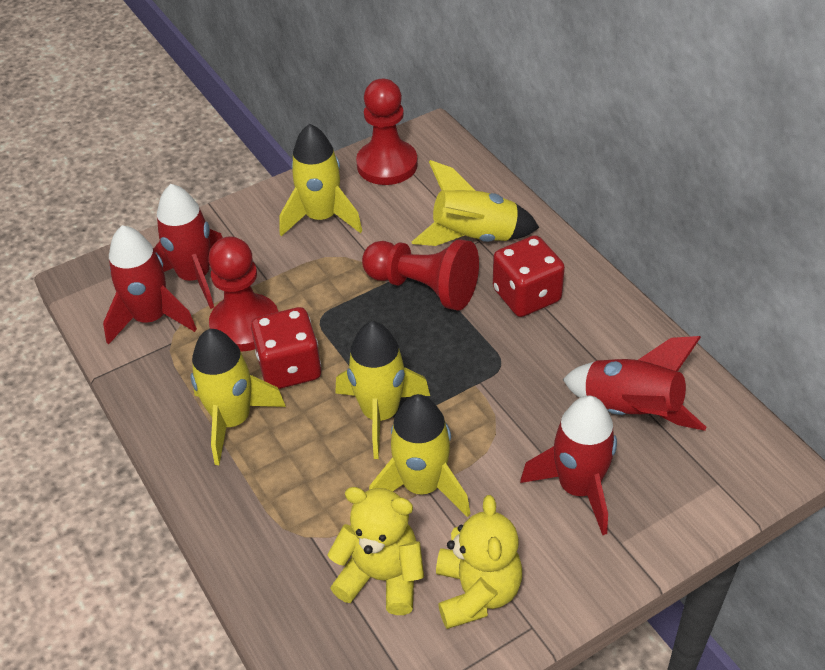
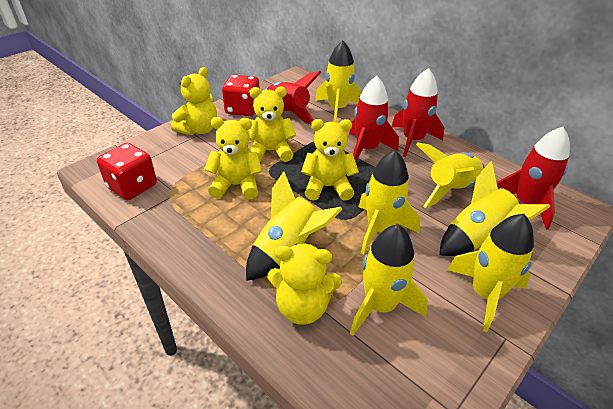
red pawn: 3 -> 0
yellow rocket: 5 -> 7
yellow teddy bear: 2 -> 5

